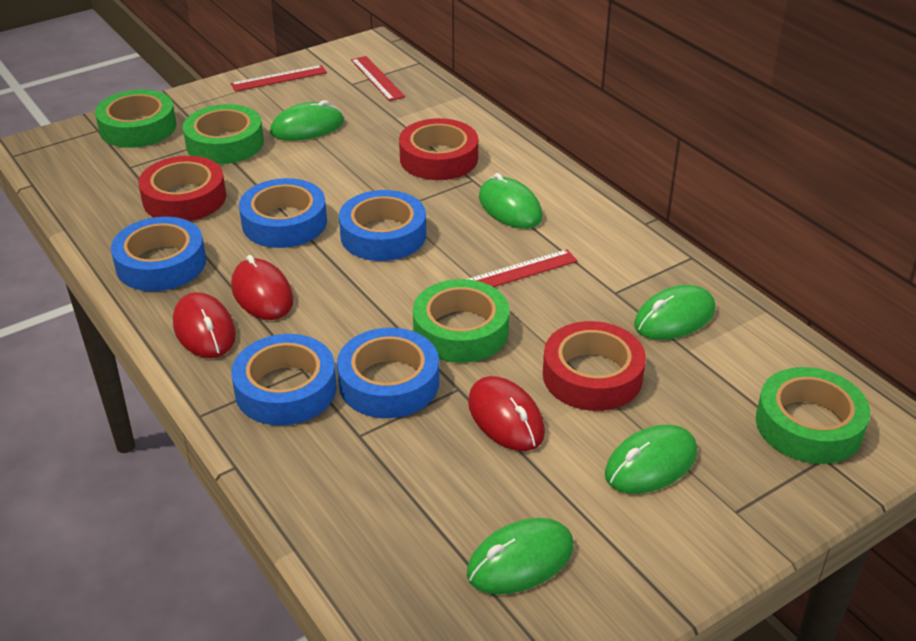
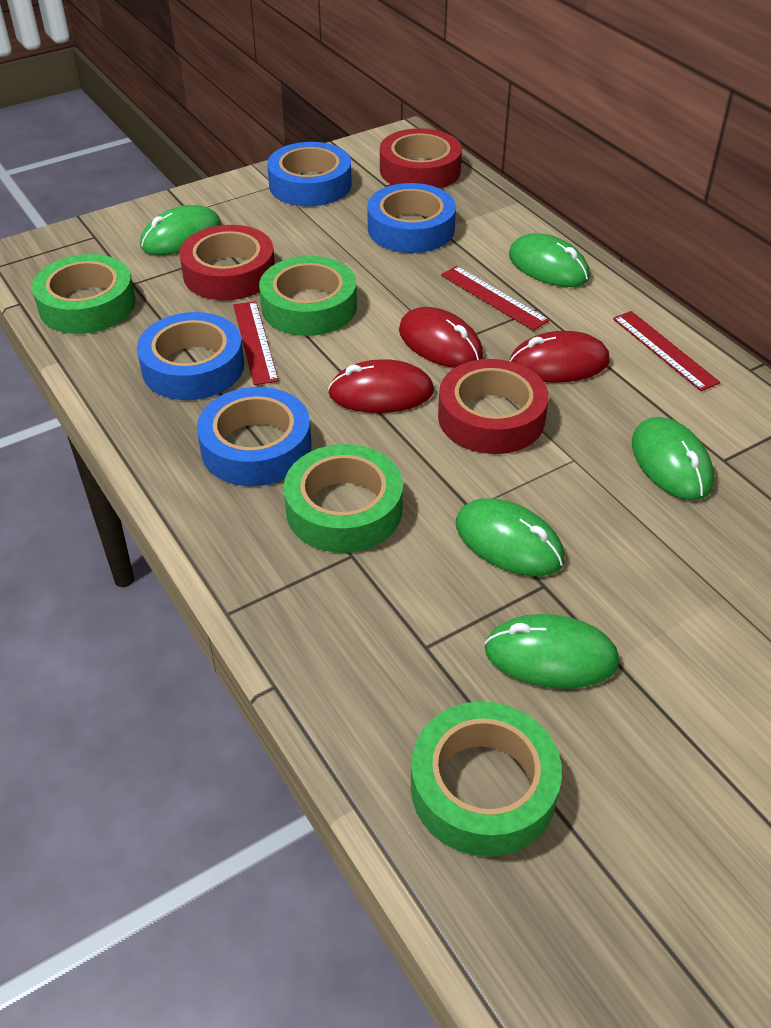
blue tape: 5 -> 4

